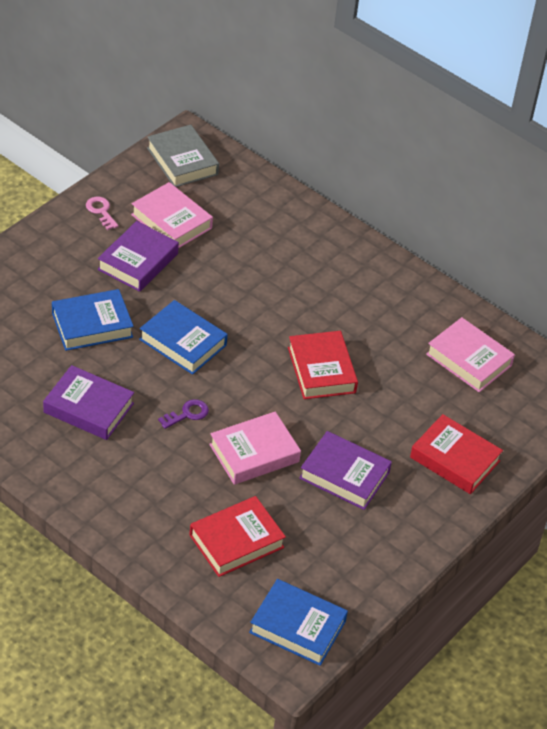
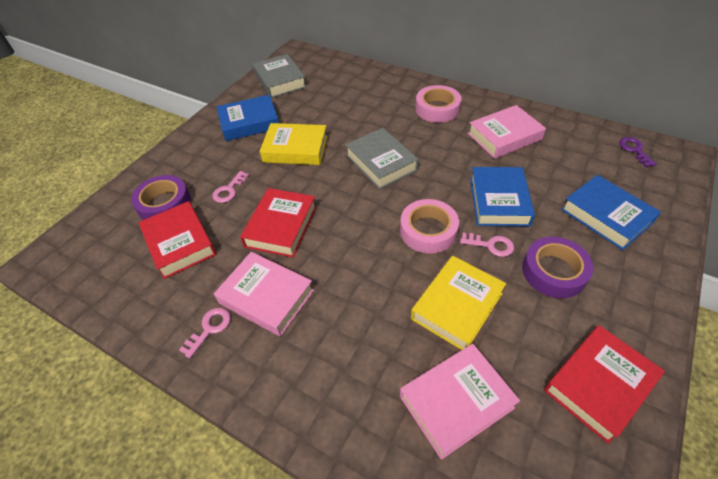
grey book: 1 -> 2
pink key: 1 -> 3
pink tape: 0 -> 2
purple book: 3 -> 0
purple tape: 0 -> 2
yellow book: 0 -> 2

